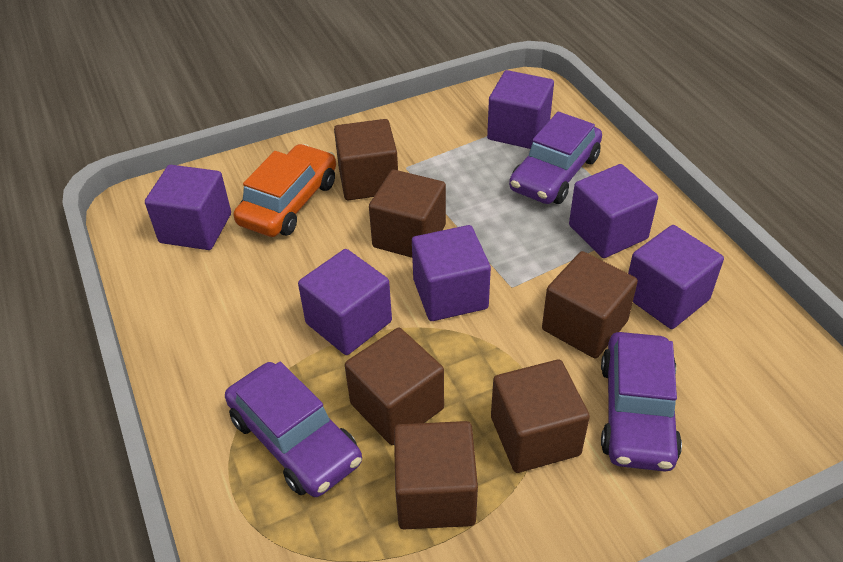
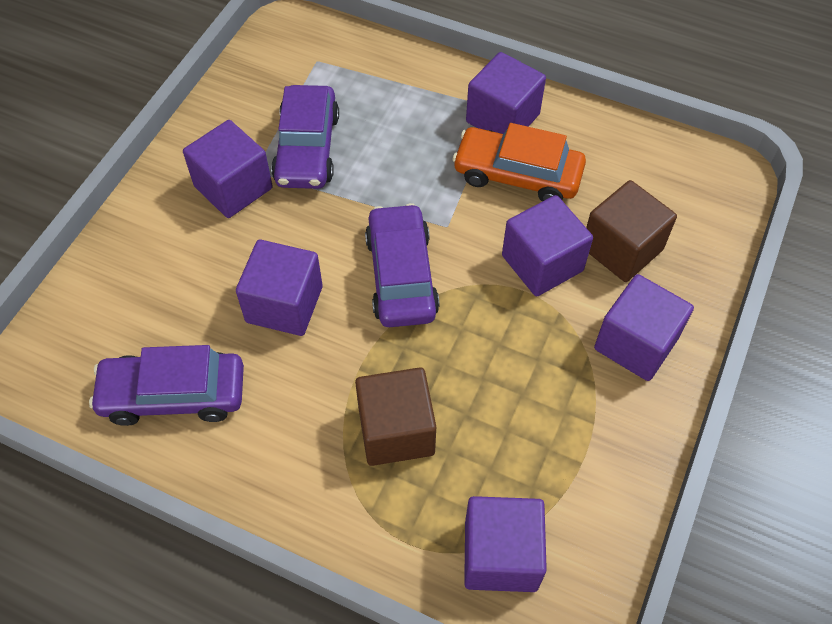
brown cube: 6 -> 2

